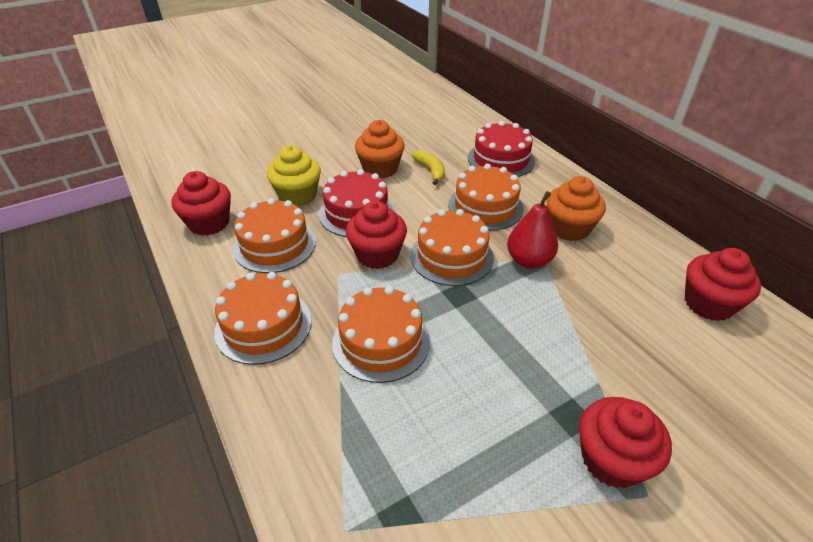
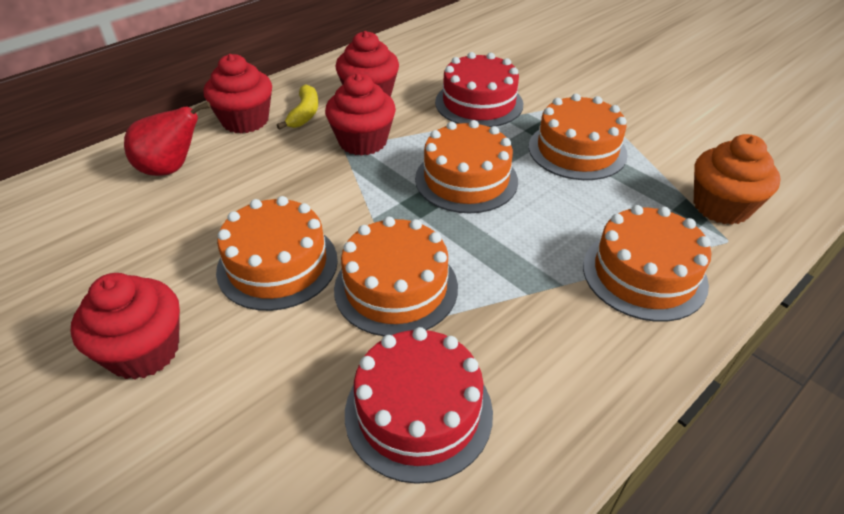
orange cupcake: 2 -> 1
yellow cupcake: 1 -> 0

